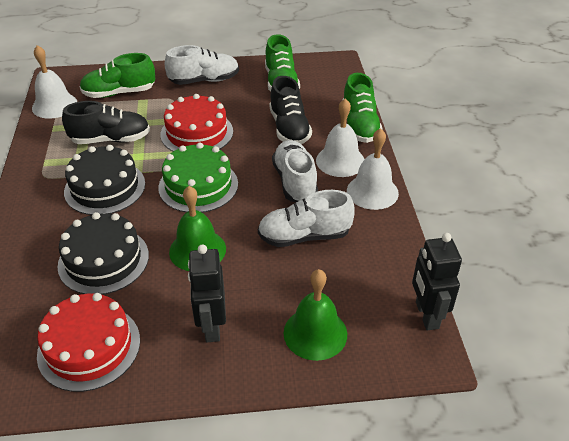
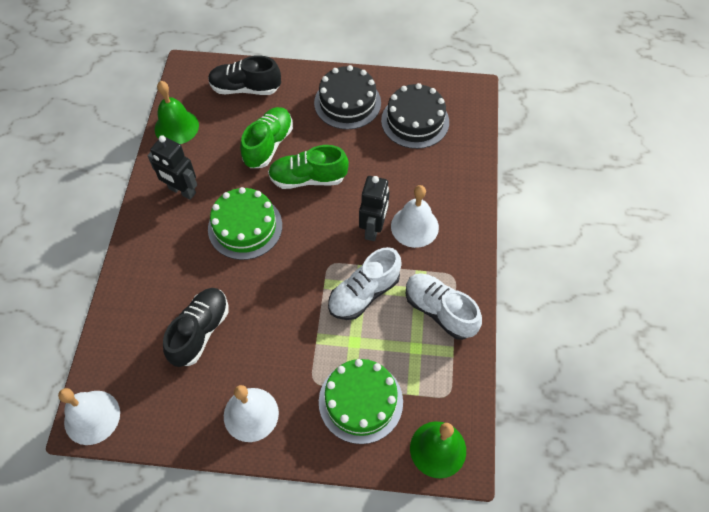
green cake: 1 -> 2
green shoe: 3 -> 2
red cake: 2 -> 0
white shoe: 3 -> 2

